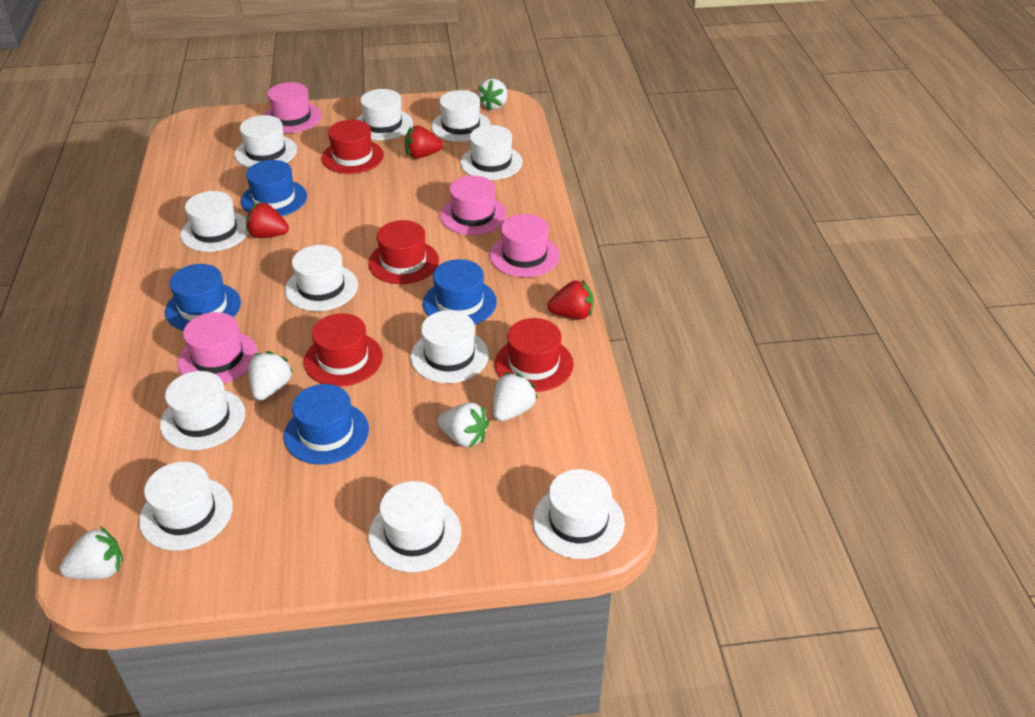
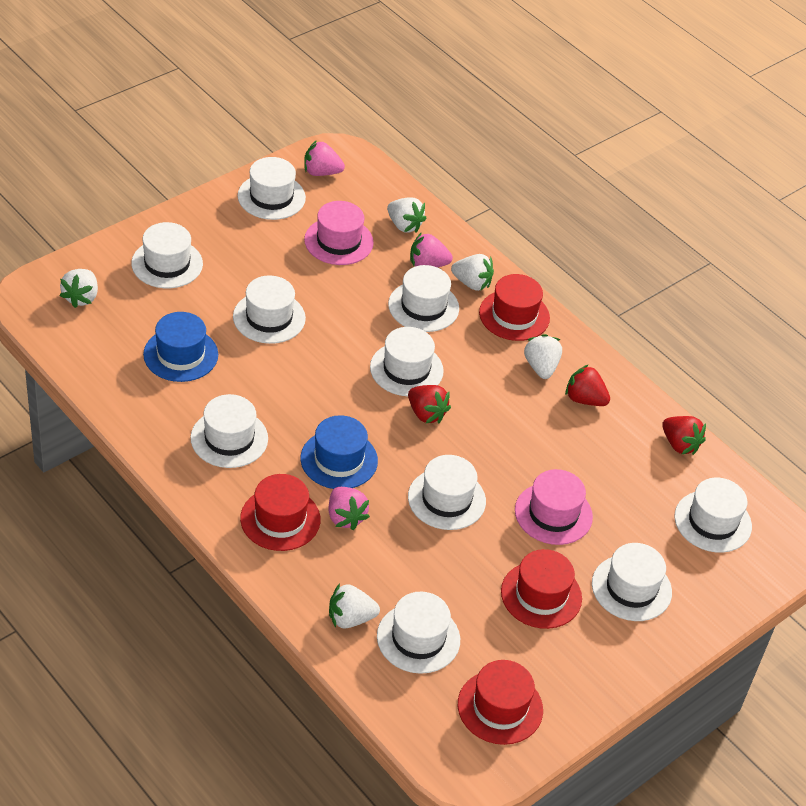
blue hat: 4 -> 2
pink hat: 4 -> 2
pink strawberry: 0 -> 3
white hat: 11 -> 10

